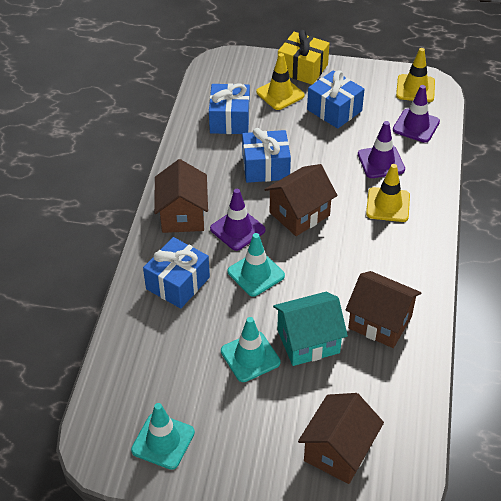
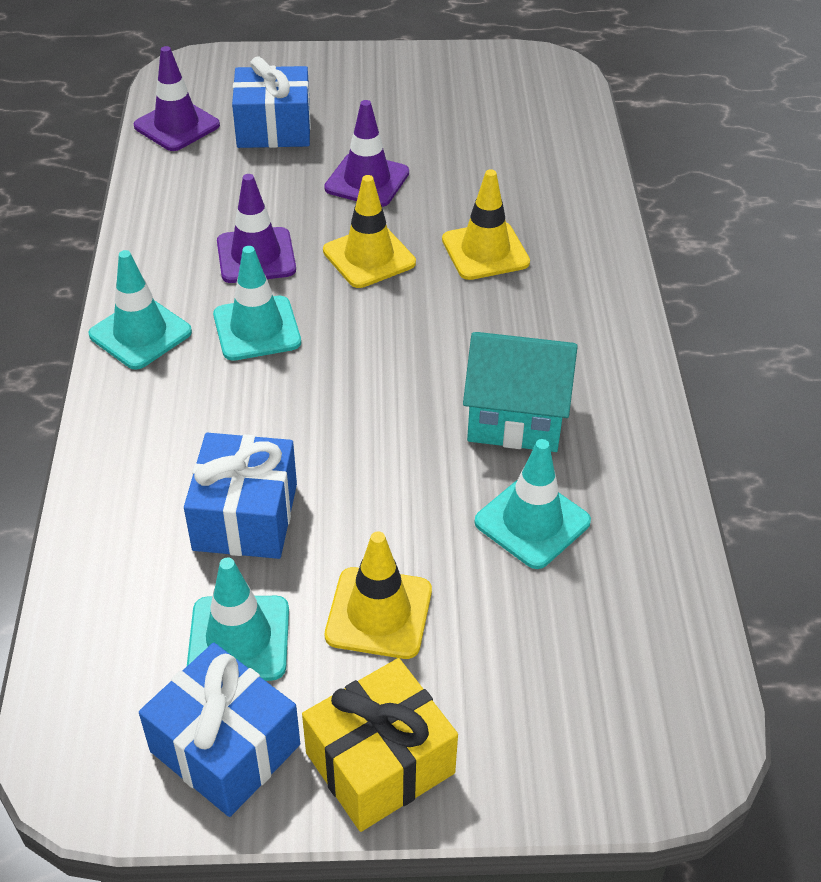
blue gift: 4 -> 3
brown house: 4 -> 0
turquoise traffic cone: 3 -> 4

